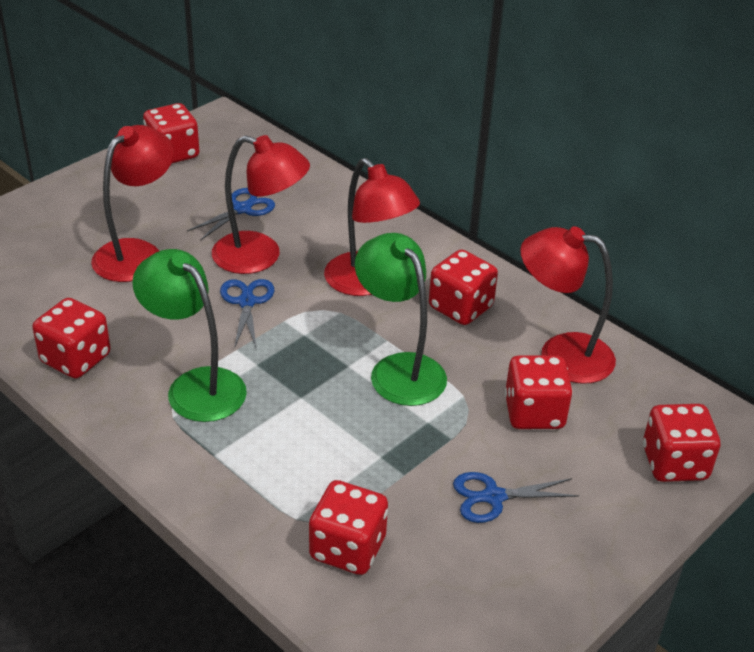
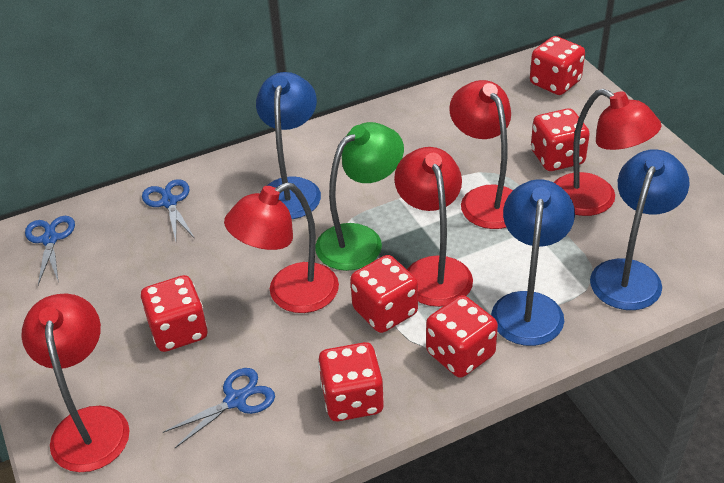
blue lamp: 0 -> 3
green lamp: 2 -> 1
red lamp: 4 -> 5

